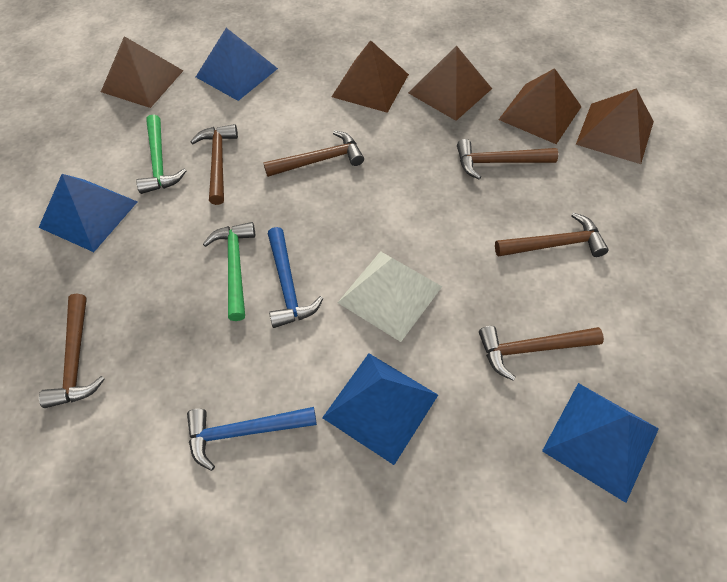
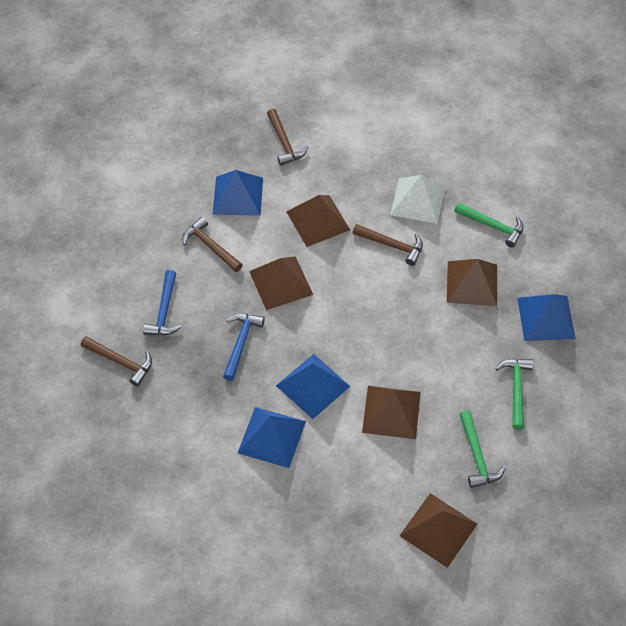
brown hammer: 6 -> 4
green hammer: 2 -> 3

